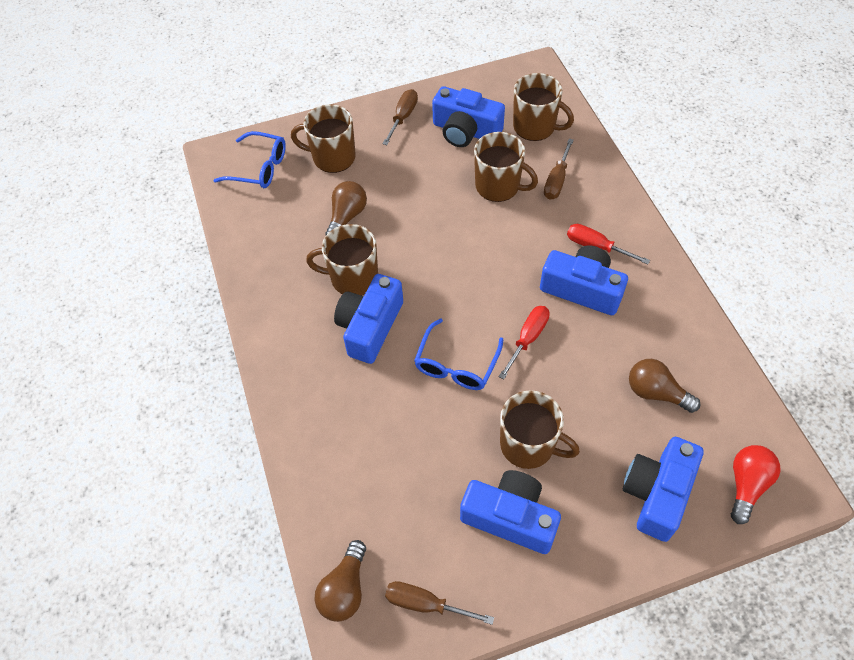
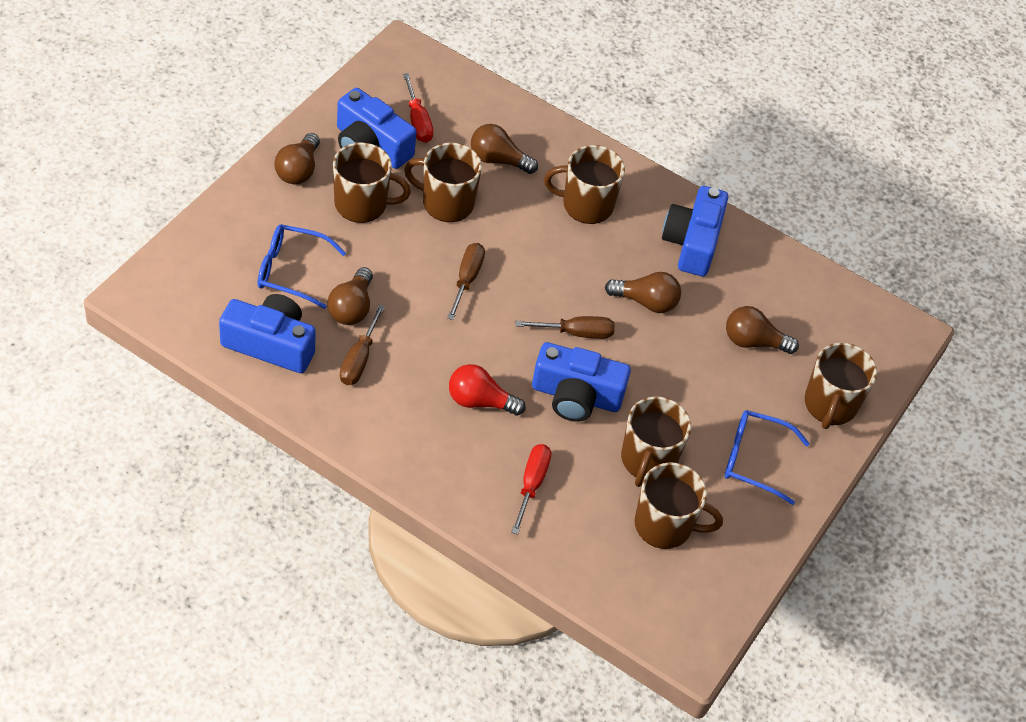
blue camera: 5 -> 4
brown light bulb: 3 -> 5
brown mug: 5 -> 6

